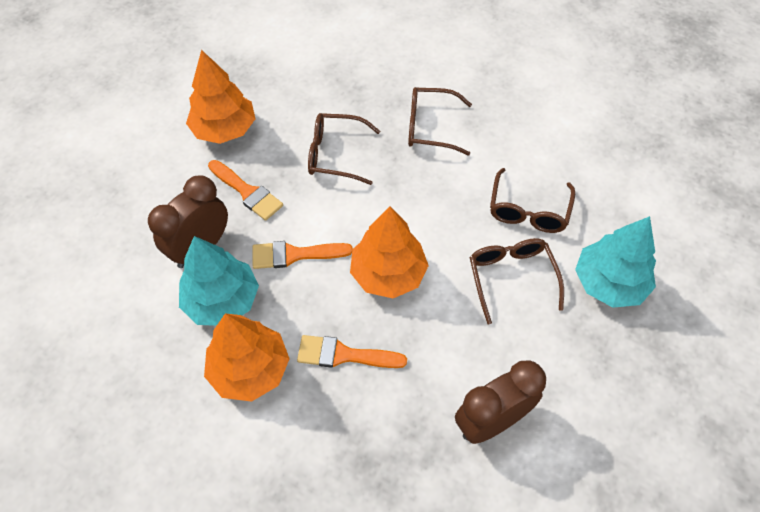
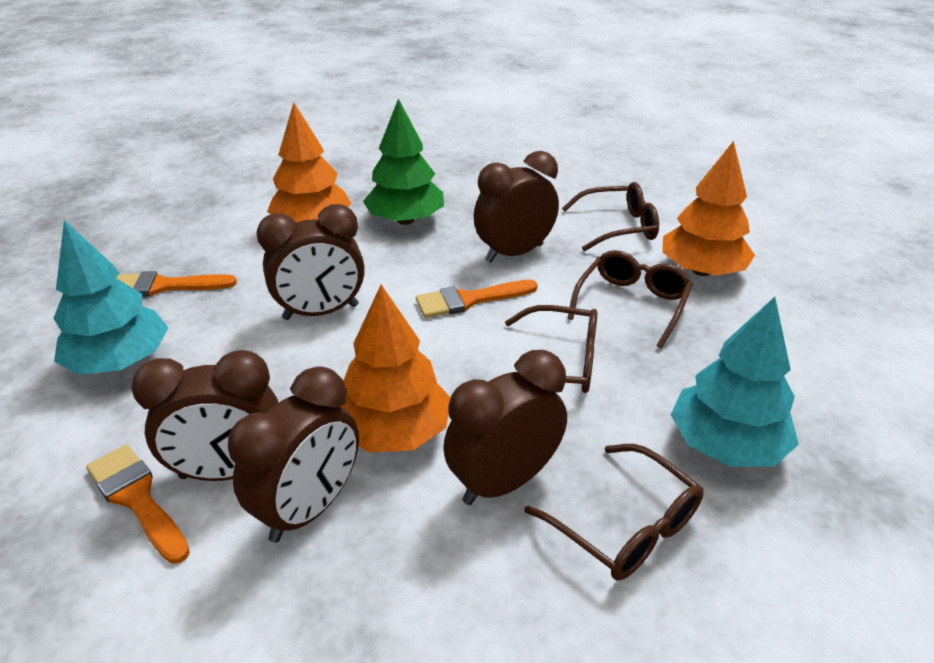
brown clock: 2 -> 5
green tree: 0 -> 1

